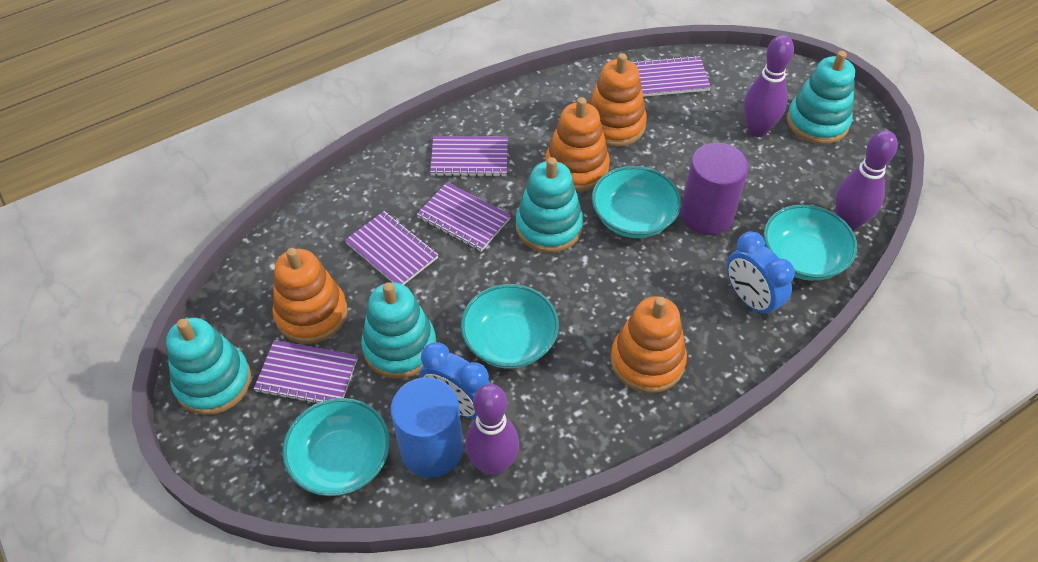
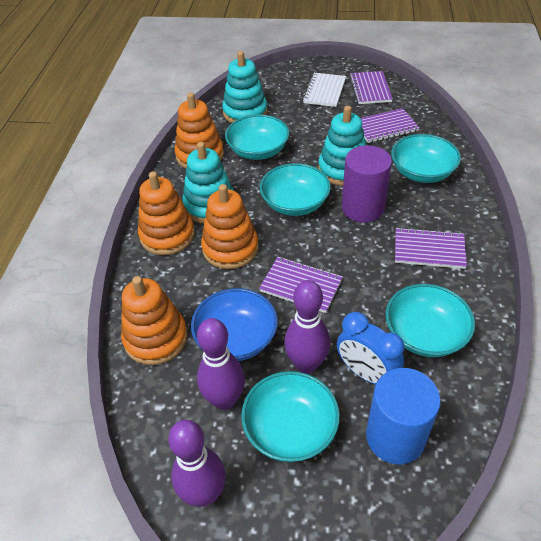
blue bowl: 0 -> 1
blue clock: 2 -> 1
purple notebook: 5 -> 4
turquoise bowl: 4 -> 5
turquoise stacking toy: 4 -> 3
white notebook: 0 -> 1

